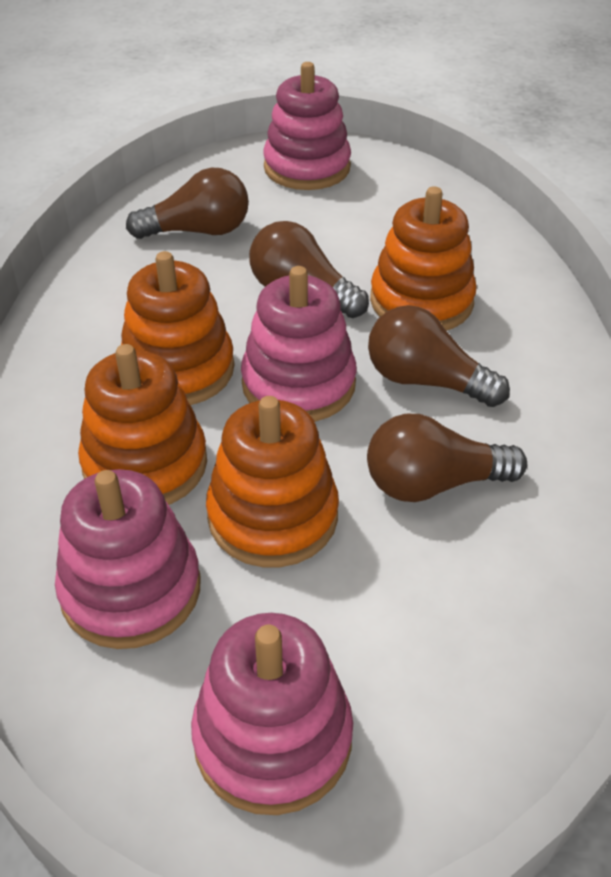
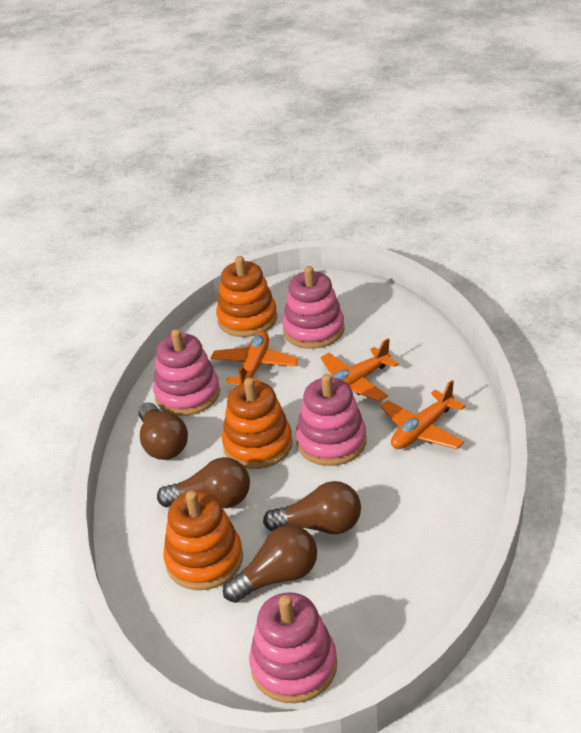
orange plane: 0 -> 3
orange stacking toy: 4 -> 3

